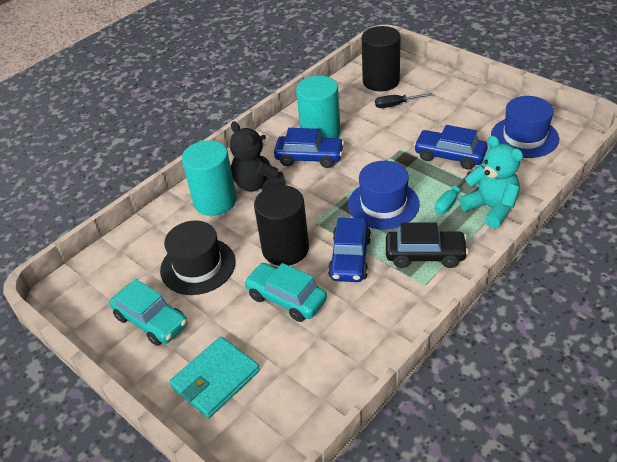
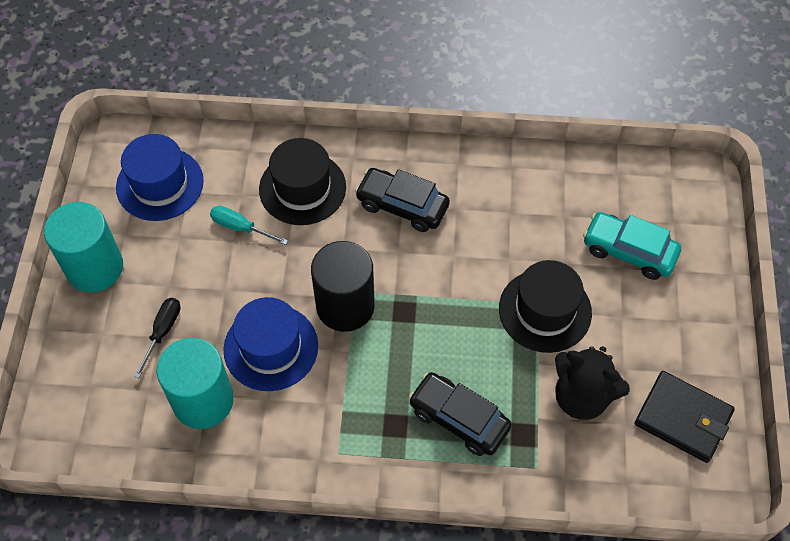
black car: 1 -> 2
black cylinder: 2 -> 1
black hat: 1 -> 2
black wallet: 0 -> 1
blue car: 3 -> 0
turquoise car: 2 -> 1
turquoise teddy bear: 1 -> 0
turquoise wallet: 1 -> 0

